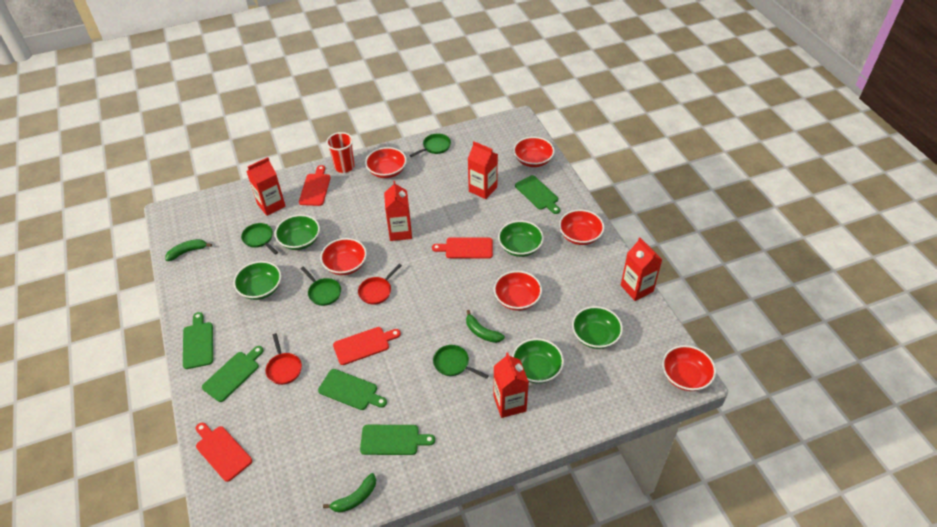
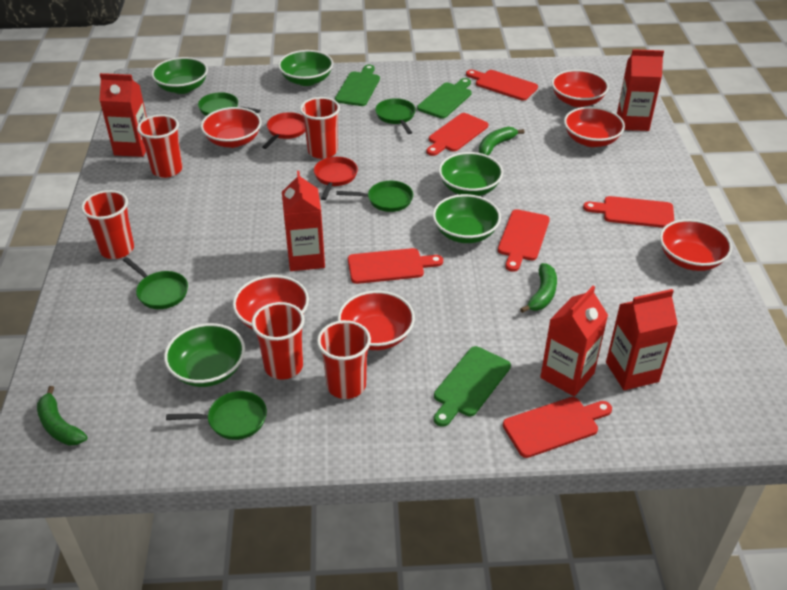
green cutting board: 5 -> 3
green pan: 4 -> 5
red cup: 1 -> 5
red cutting board: 4 -> 6

